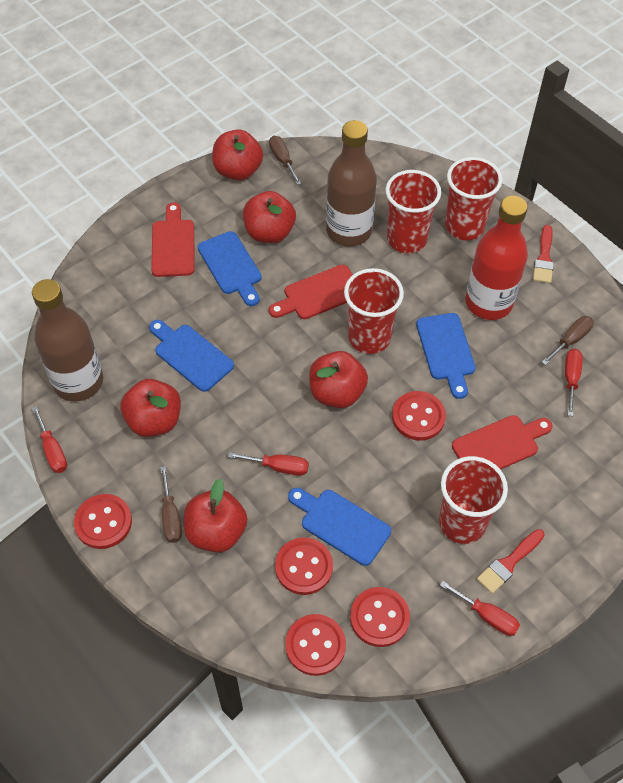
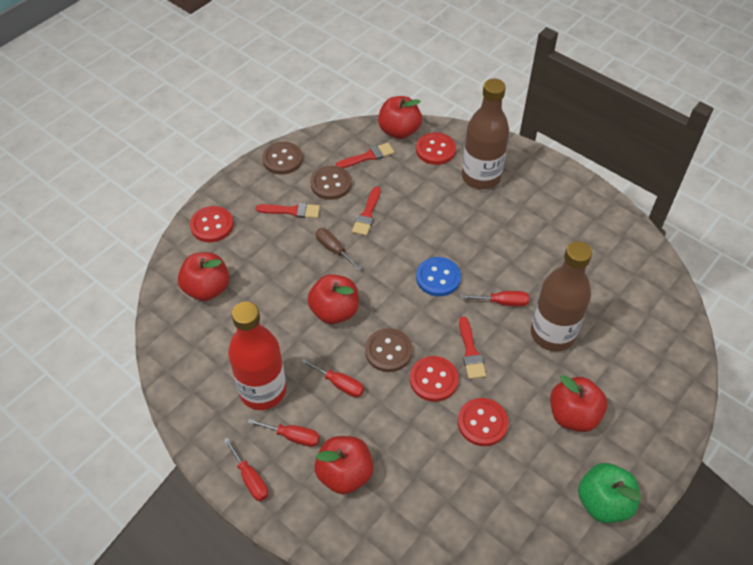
blue button: 0 -> 1
blue cutting board: 4 -> 0
brown button: 0 -> 3
brown screwdriver: 3 -> 1
green apple: 0 -> 1
red brush: 2 -> 4
red button: 5 -> 4
red cup: 4 -> 0
red cutting board: 3 -> 0

